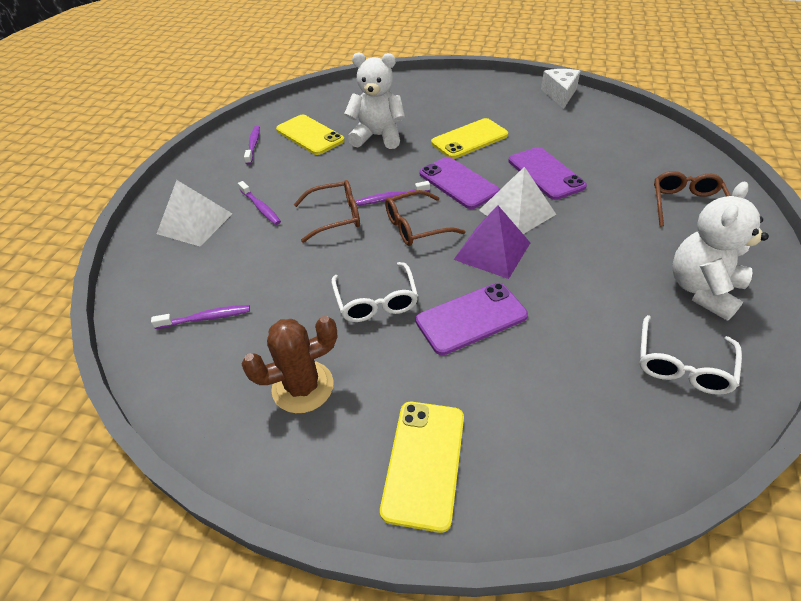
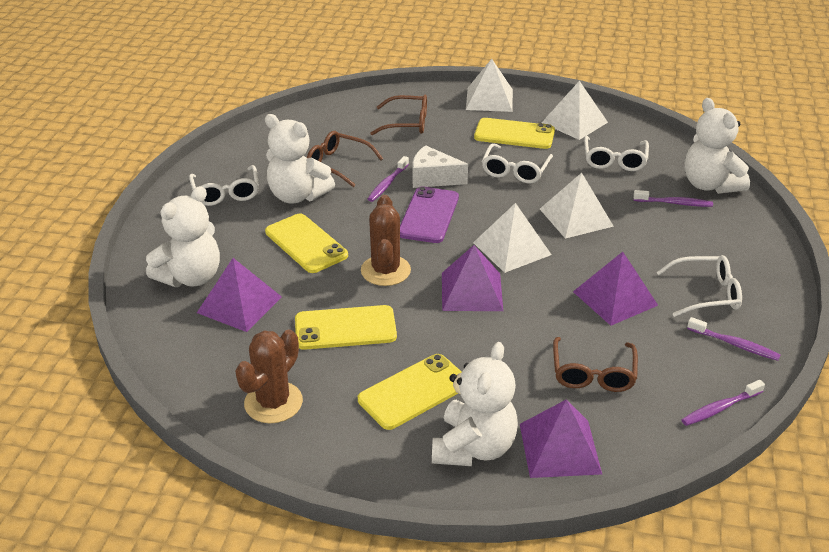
brown cactus: 1 -> 2
purple phone: 3 -> 1
purple pyramid: 1 -> 4
white glasses: 2 -> 4
white pyramid: 2 -> 4
white teddy bear: 2 -> 4
yellow phone: 3 -> 4

